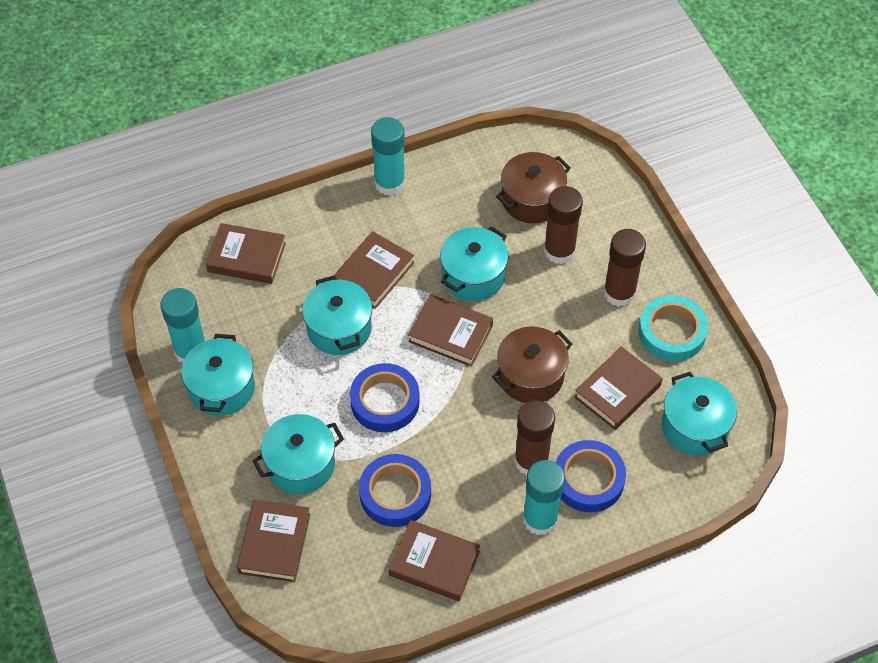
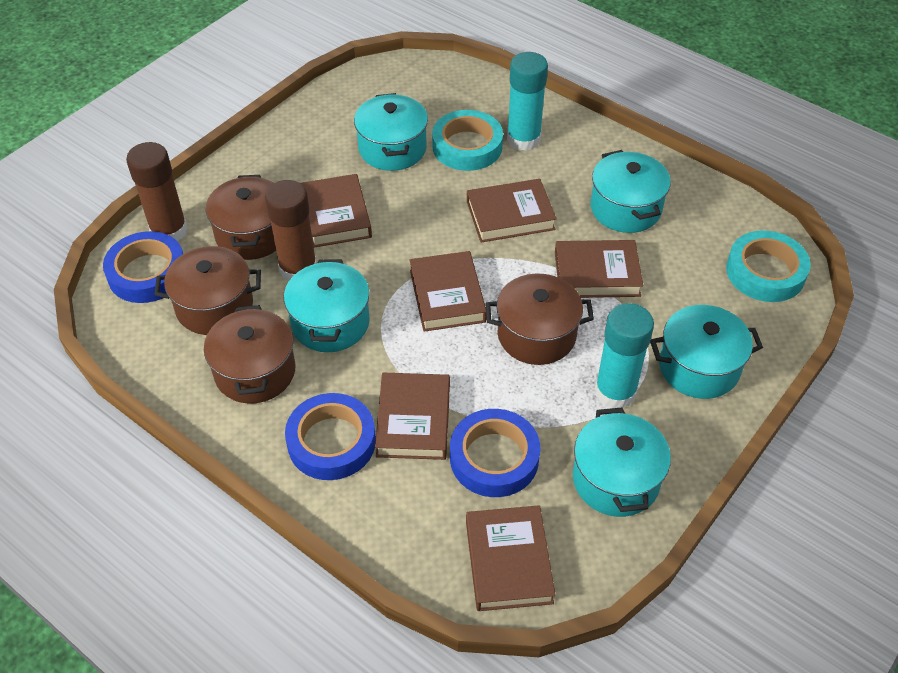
brown glue stick: 3 -> 2
brown pot: 2 -> 4
turquoise glue stick: 3 -> 2
turquoise tape: 1 -> 2

